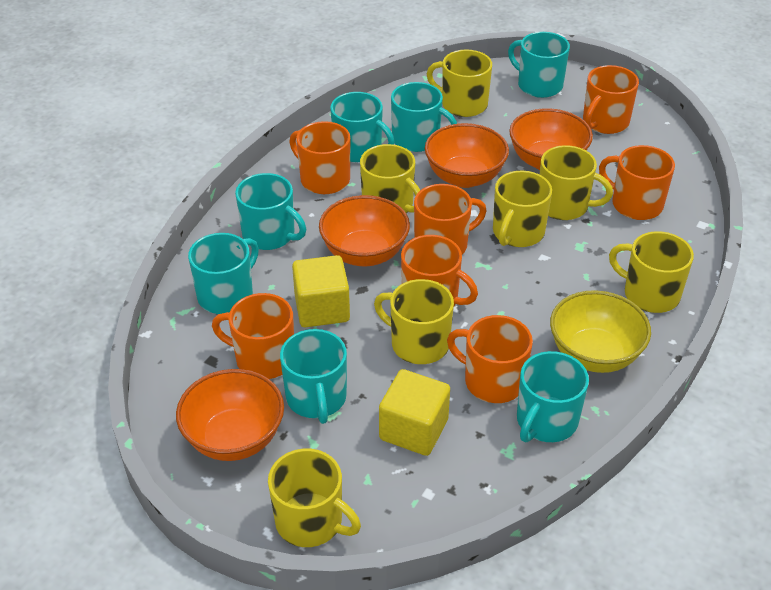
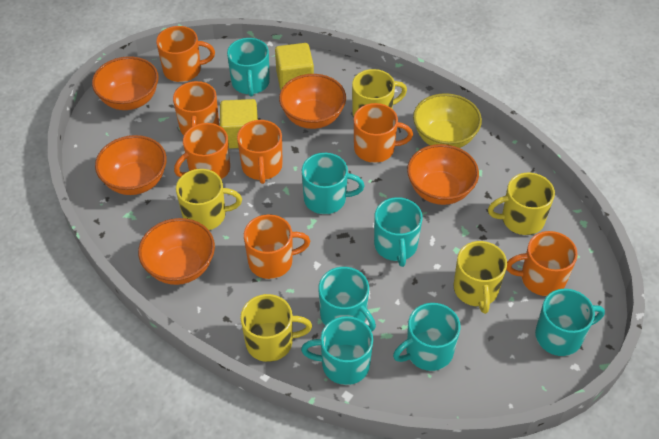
orange bowl: 4 -> 5
yellow mug: 7 -> 5

